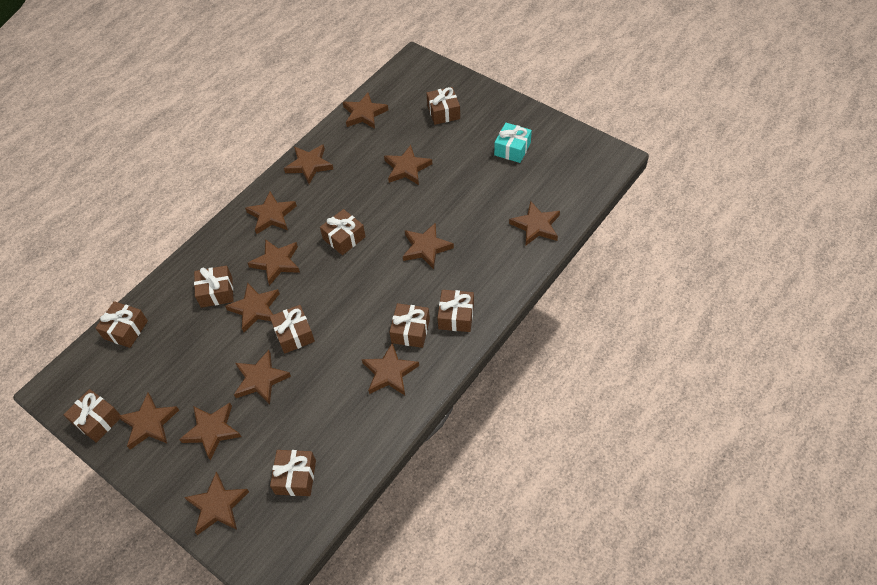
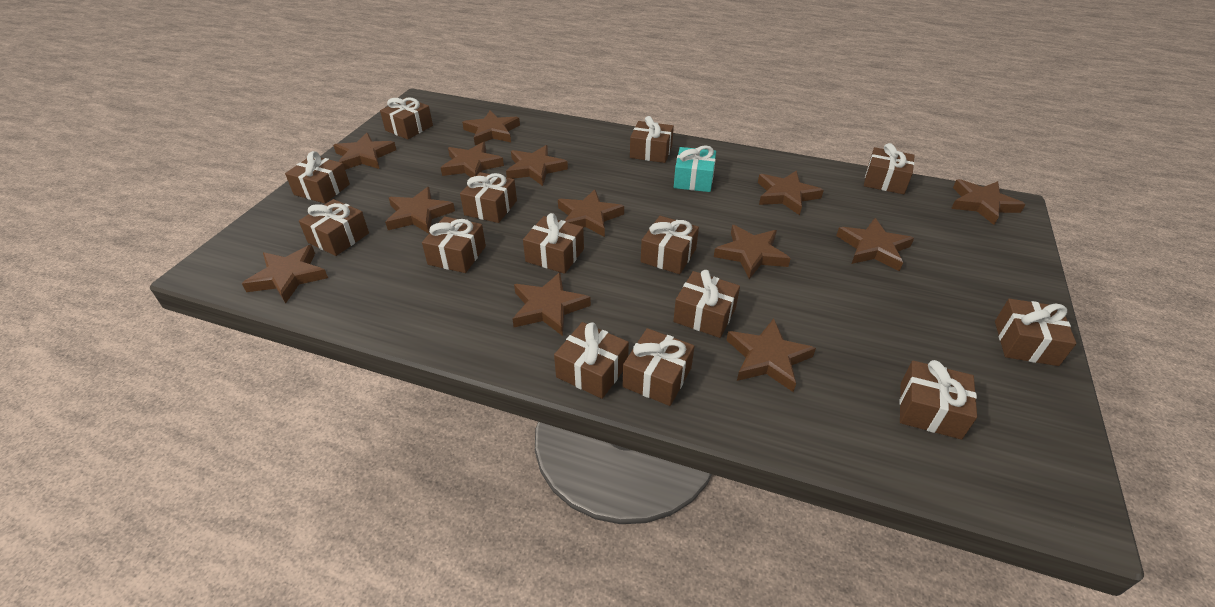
brown gift: 9 -> 14

